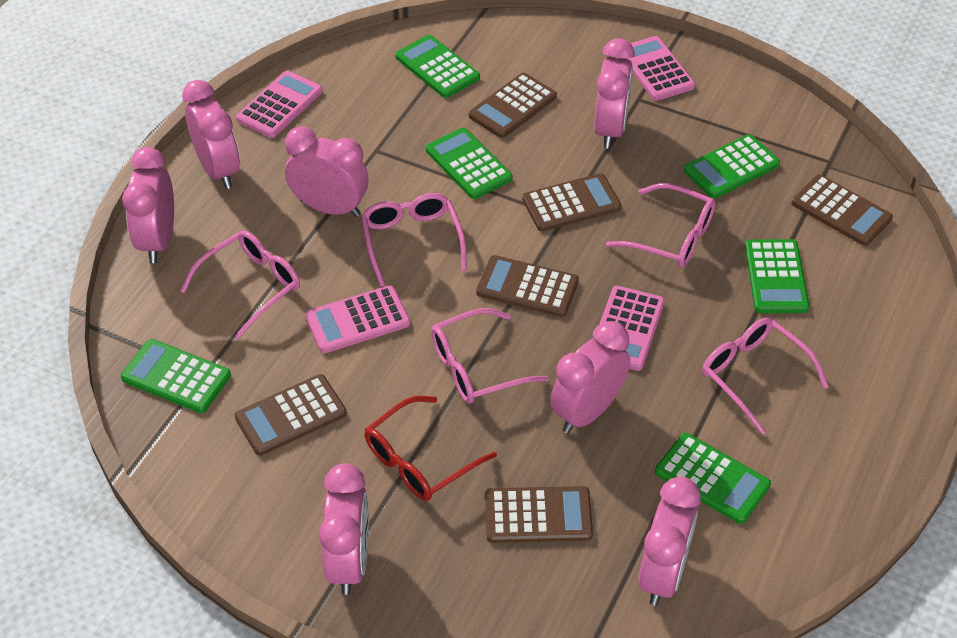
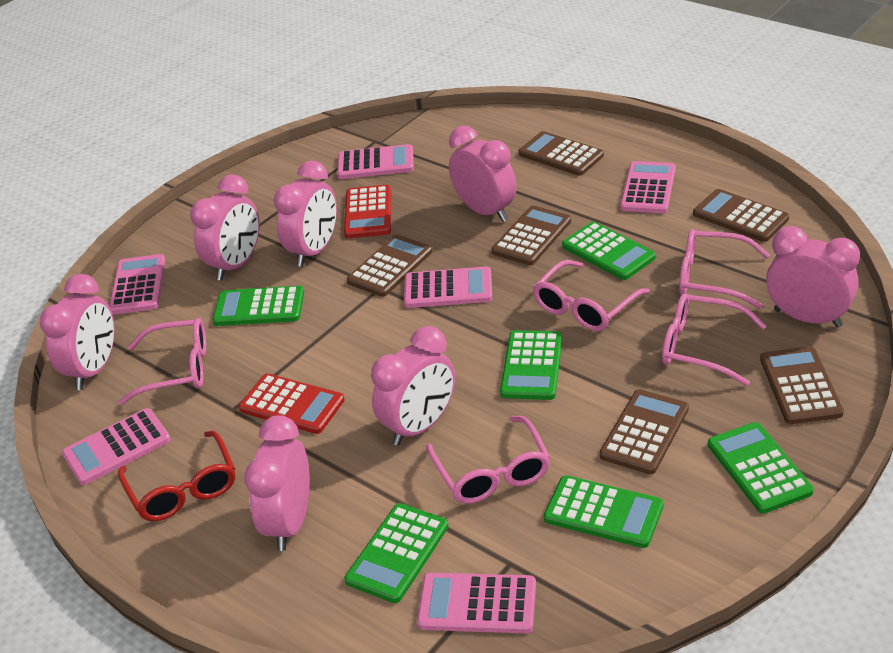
pink calculator: 4 -> 6
red calculator: 0 -> 2

